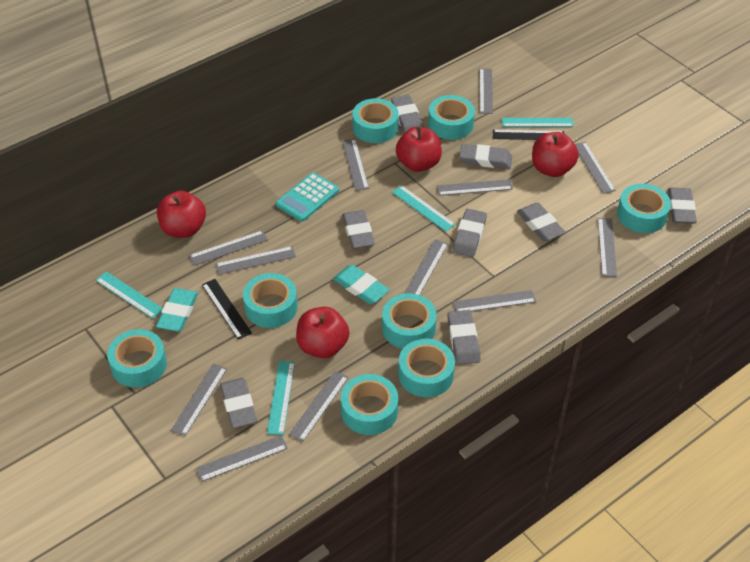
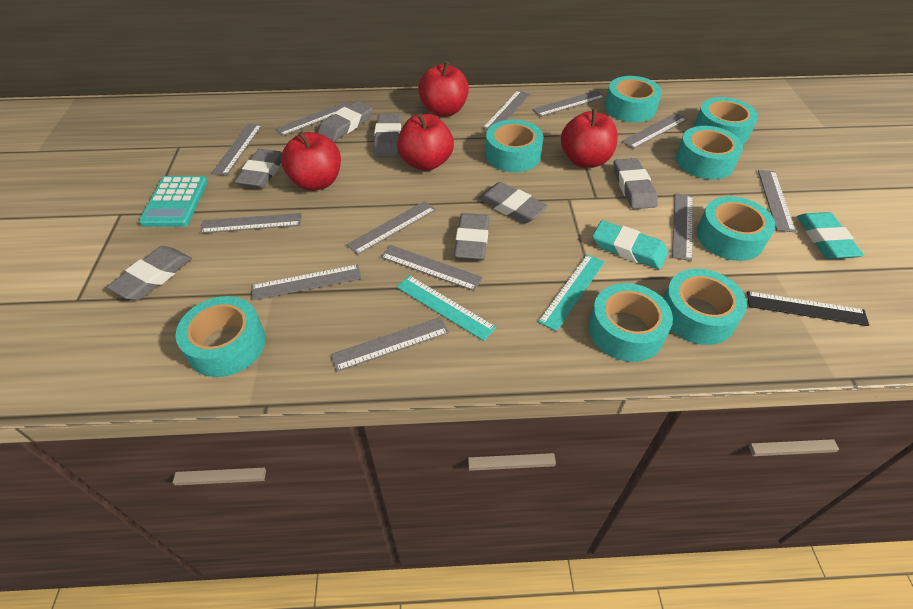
black ruler: 2 -> 1
grey eraser: 8 -> 7
turquoise ruler: 4 -> 2

